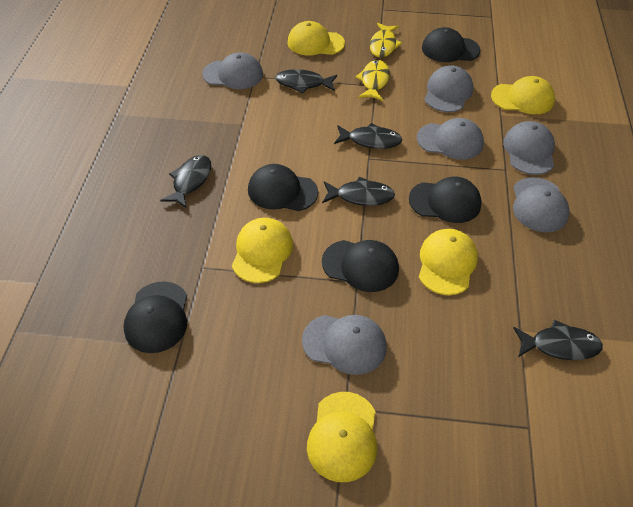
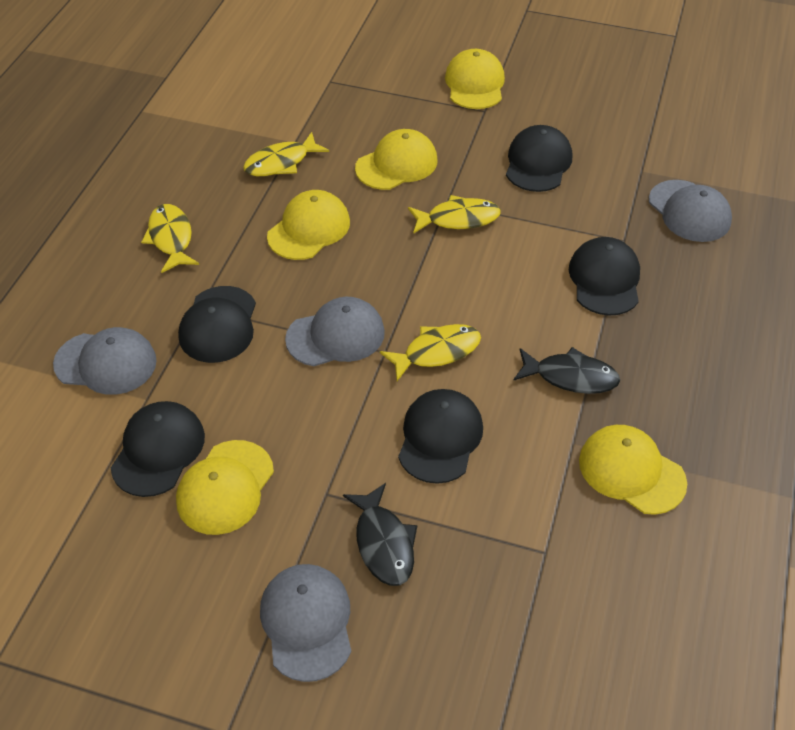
black fish: 5 -> 2
grey cap: 6 -> 4
yellow fish: 2 -> 4

